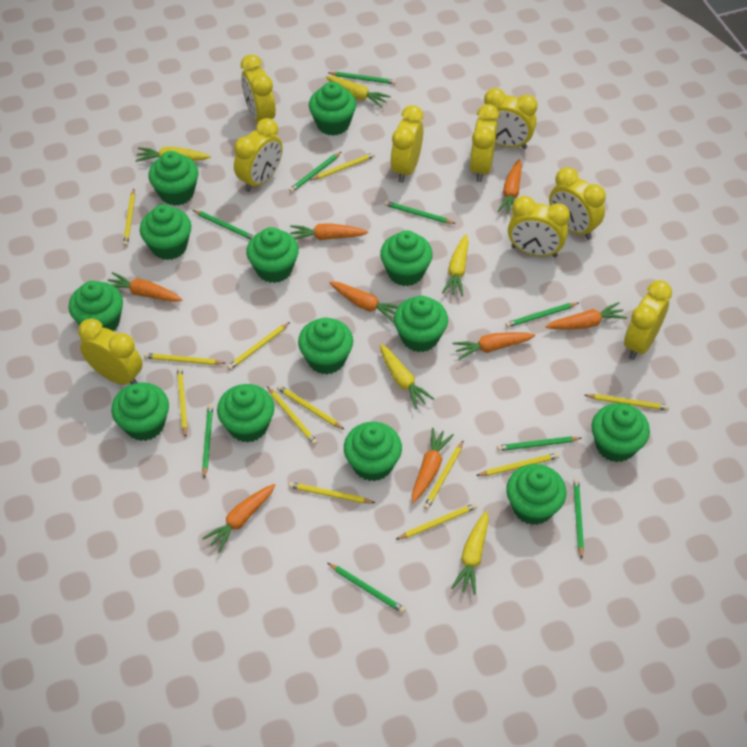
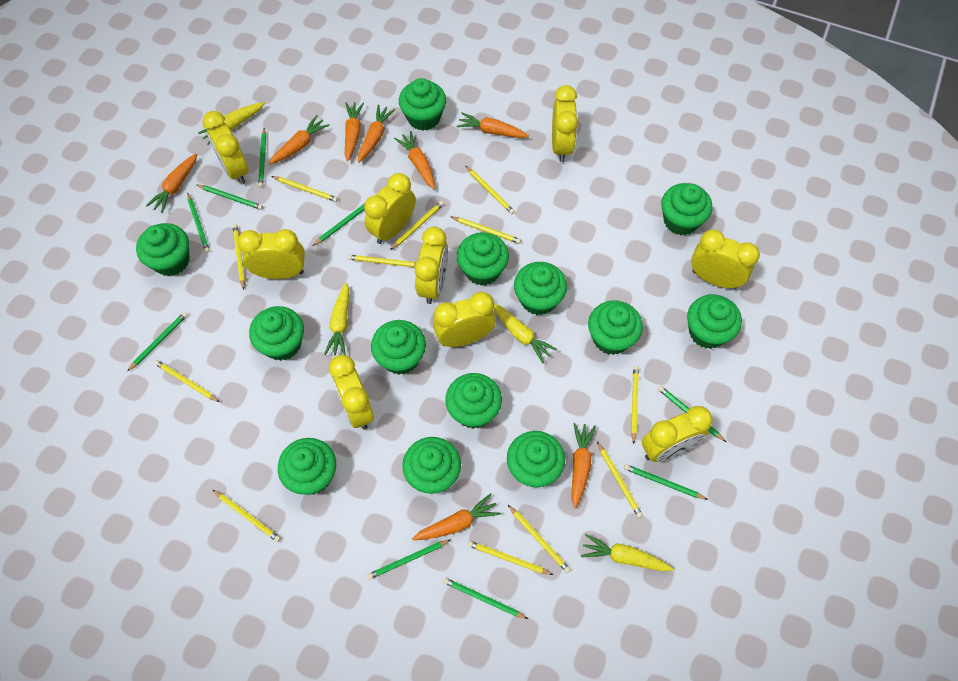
yellow carrot: 5 -> 4

